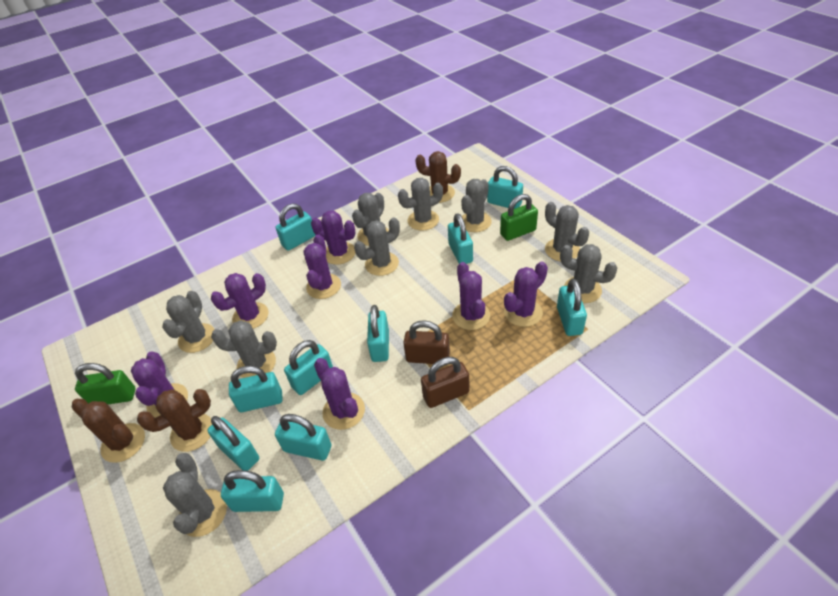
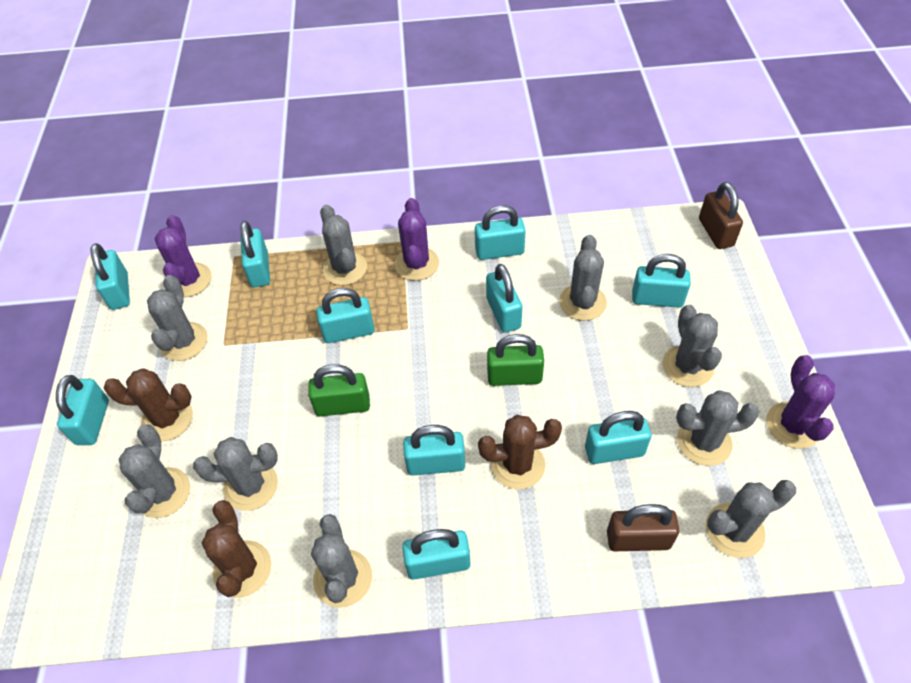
purple cactus: 7 -> 3

